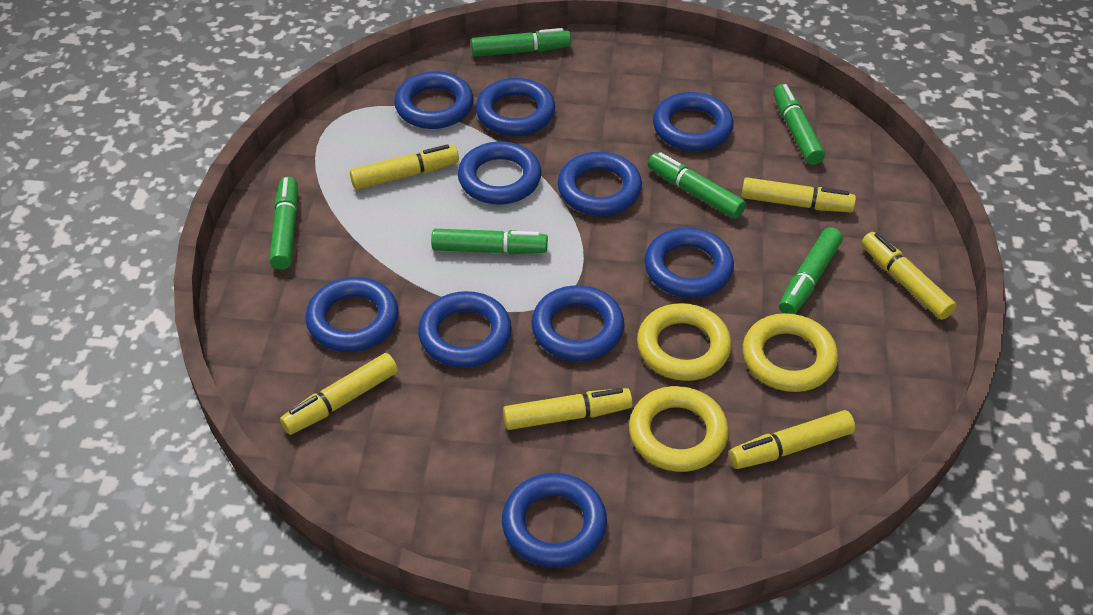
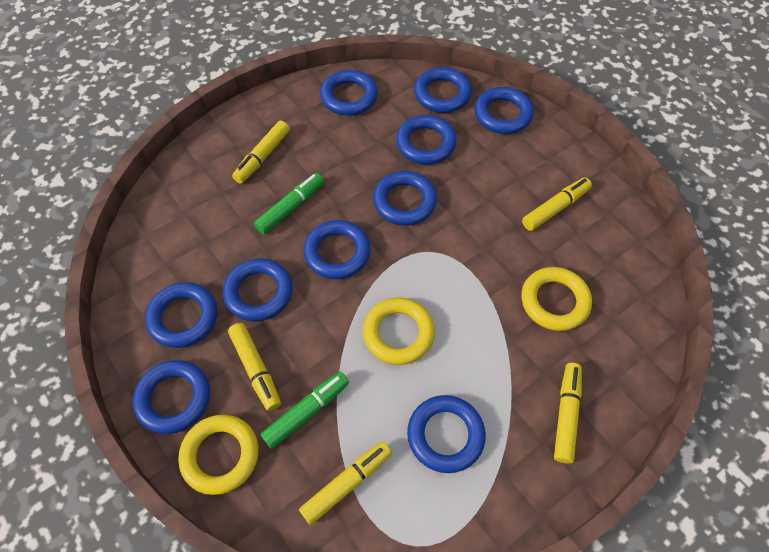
green marker: 6 -> 2
yellow marker: 6 -> 5

